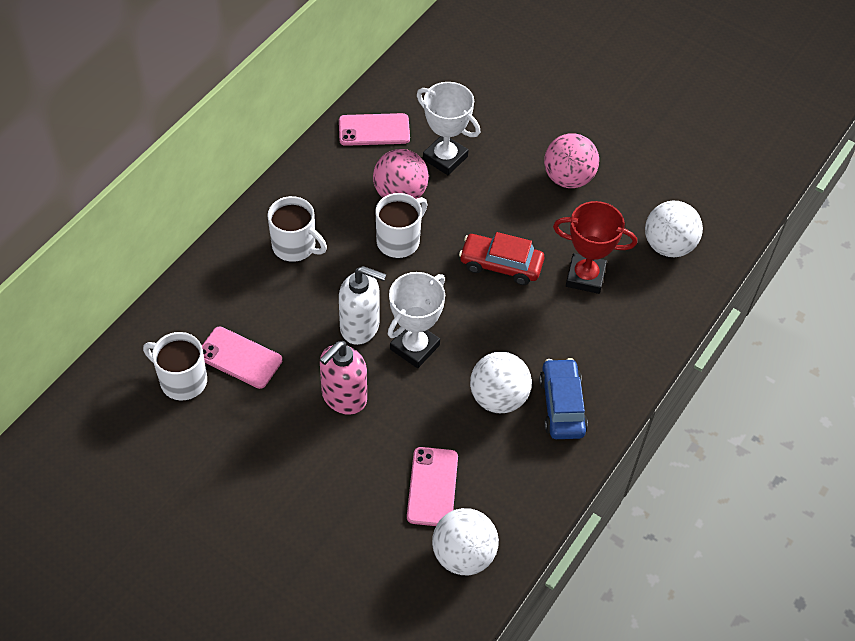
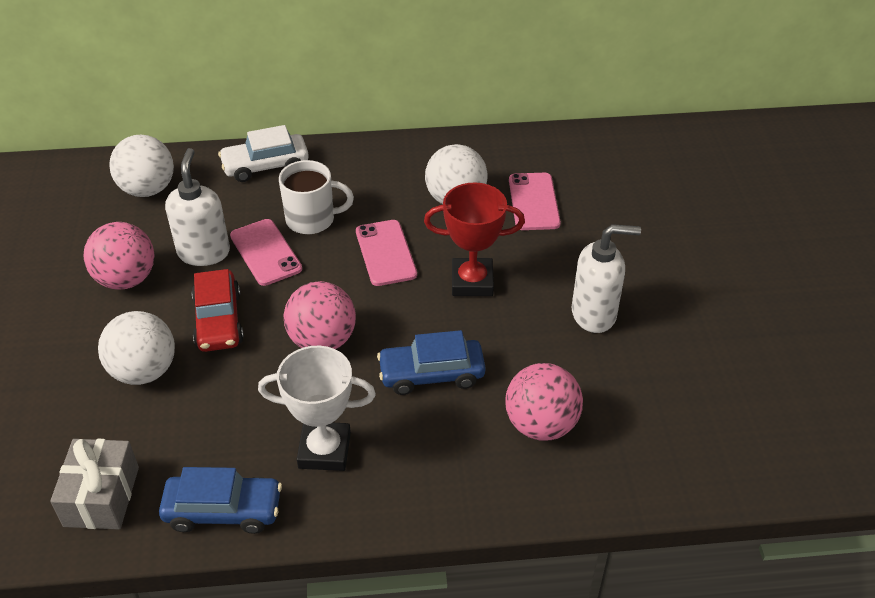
blue car: 1 -> 2
grey gift: 0 -> 1
pink ball: 2 -> 3
pink soap dispenser: 1 -> 0
white car: 0 -> 1
white mug: 3 -> 1
white soap dispenser: 1 -> 2
white trophy: 2 -> 1

